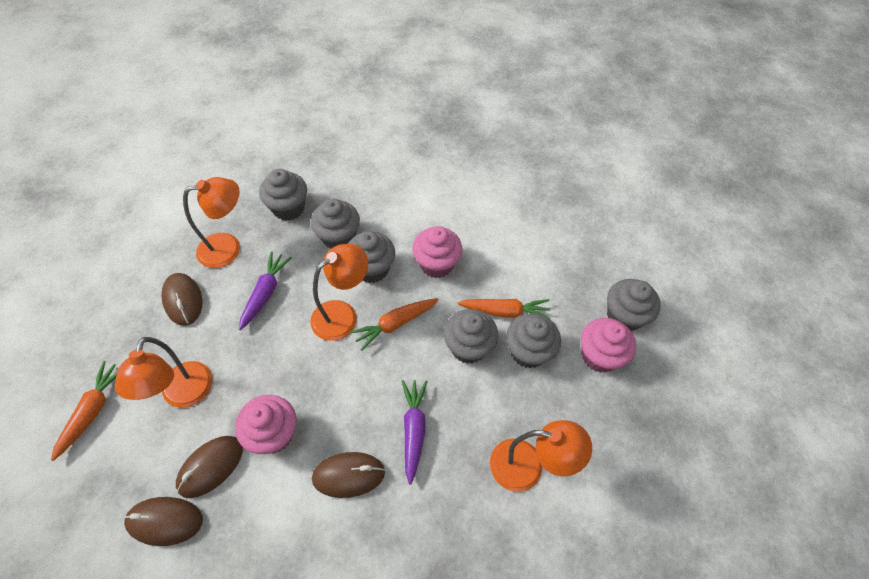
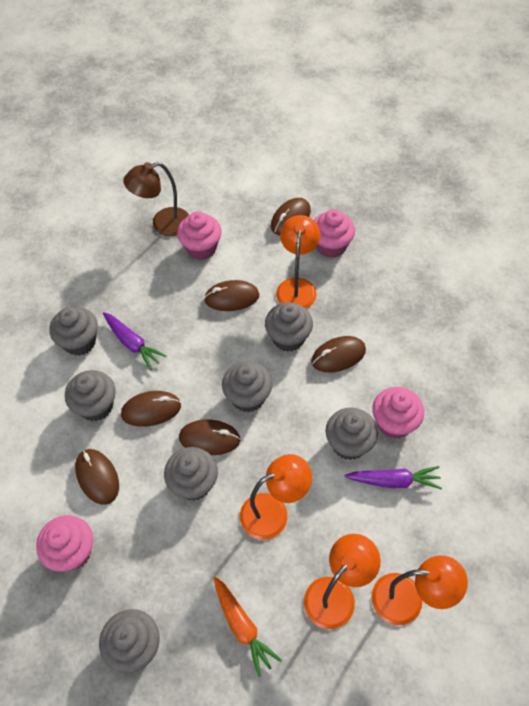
brown lamp: 0 -> 1
brown mouse: 4 -> 6
grey cupcake: 6 -> 7
orange carrot: 3 -> 1
pink cupcake: 3 -> 4

